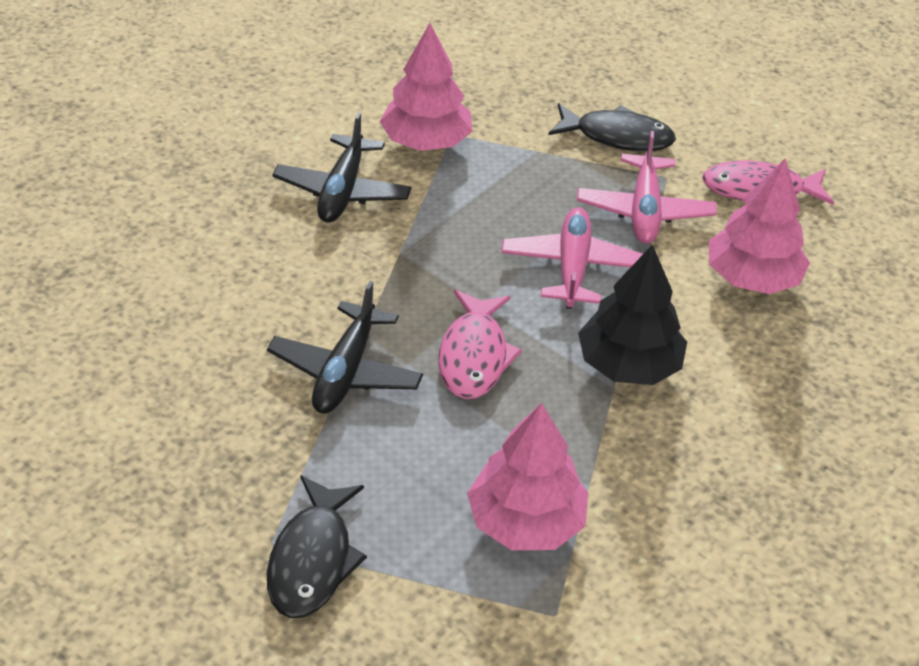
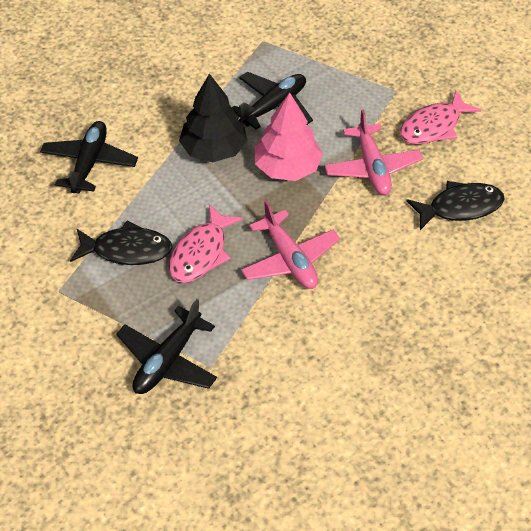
black plane: 2 -> 3
pink tree: 3 -> 1

